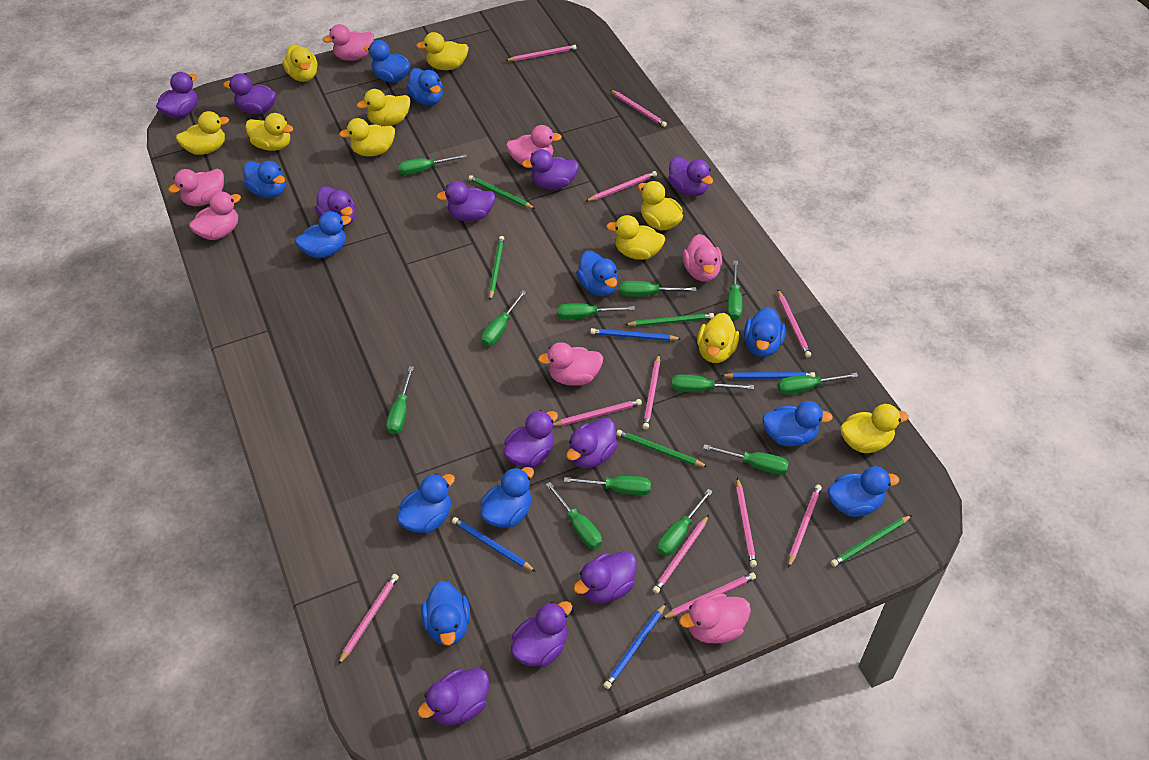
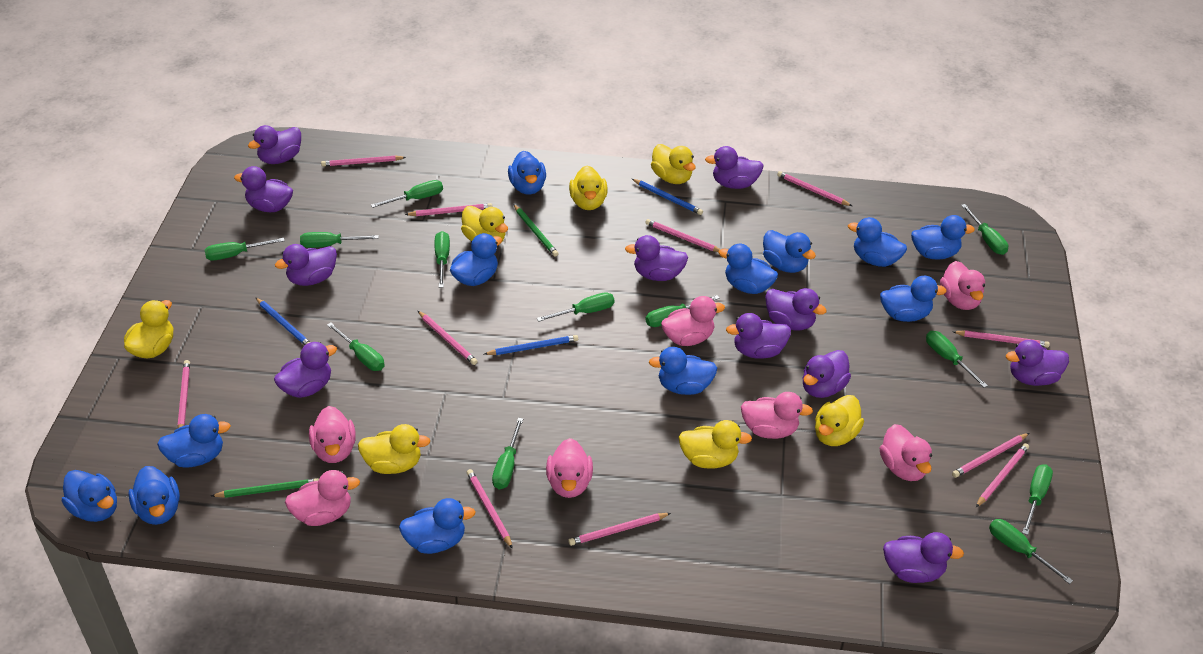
blue duck: 11 -> 12
blue pencil: 4 -> 3
green pencil: 5 -> 2
yellow duck: 10 -> 7

